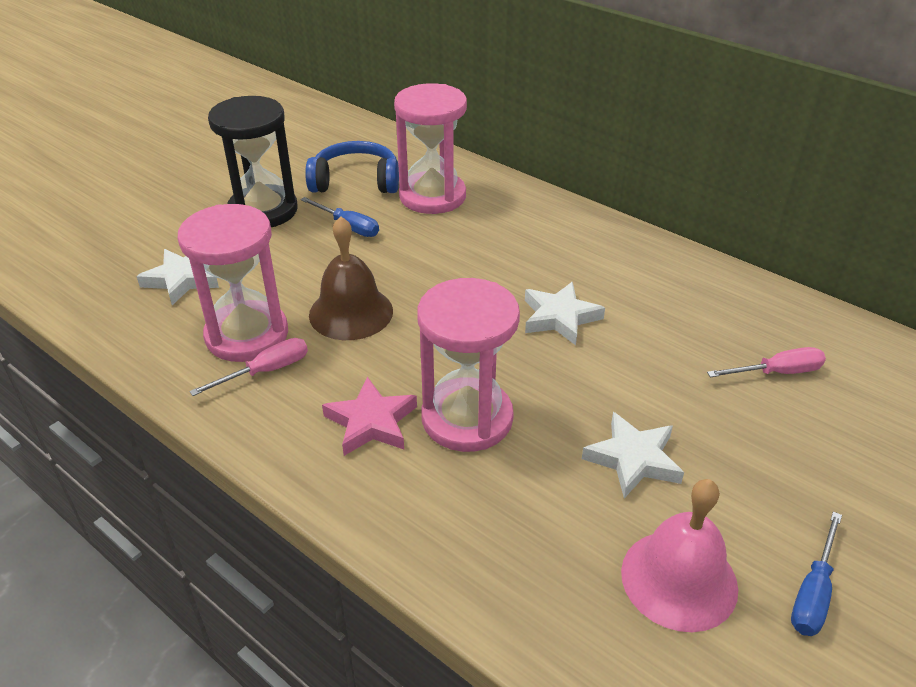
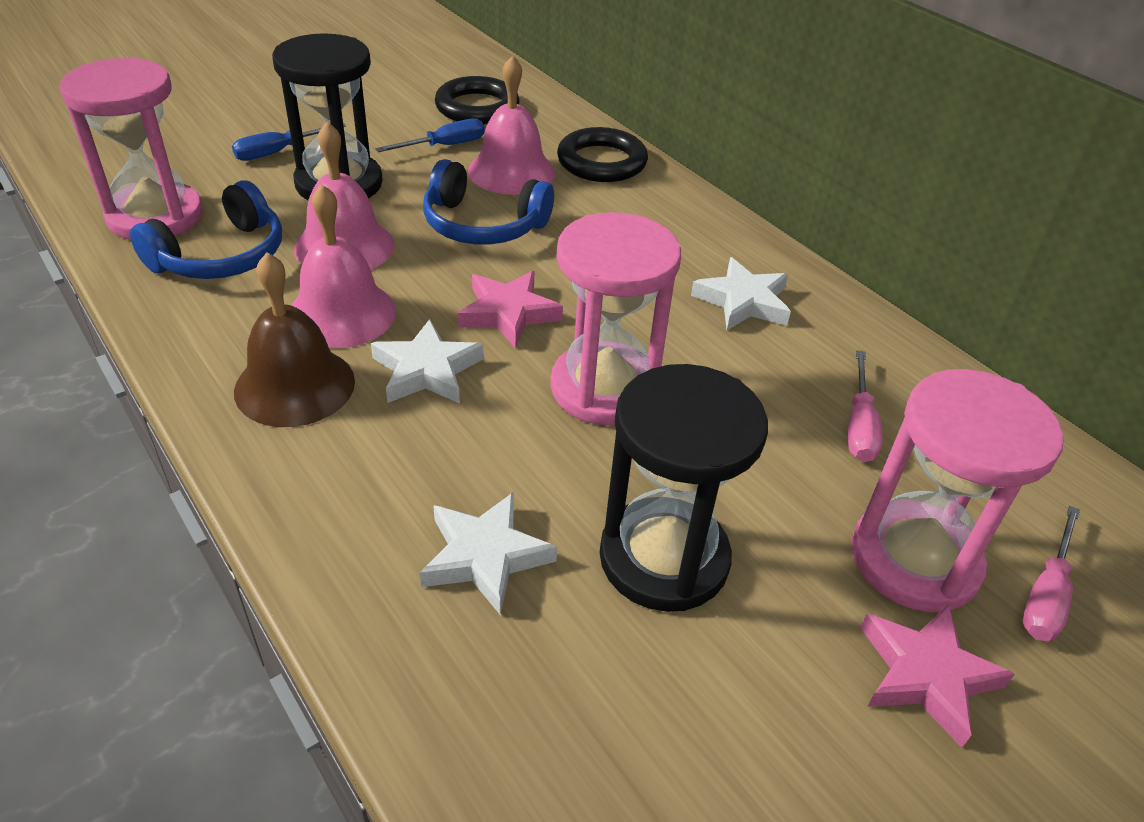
black hourglass: 1 -> 2
black ring: 0 -> 2
blue headphones: 1 -> 2
pink bell: 1 -> 3
pink star: 1 -> 2

